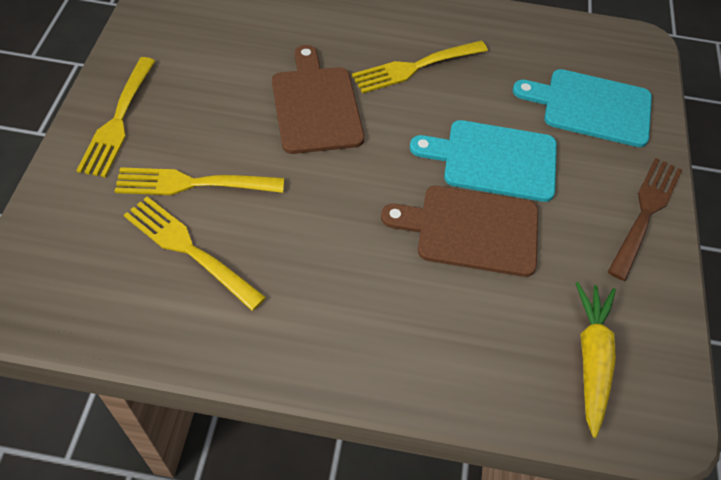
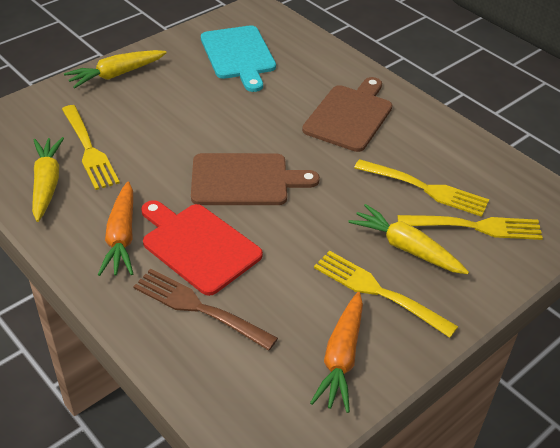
orange carrot: 0 -> 2
red cutting board: 0 -> 1
turquoise cutting board: 2 -> 1
yellow carrot: 1 -> 3

